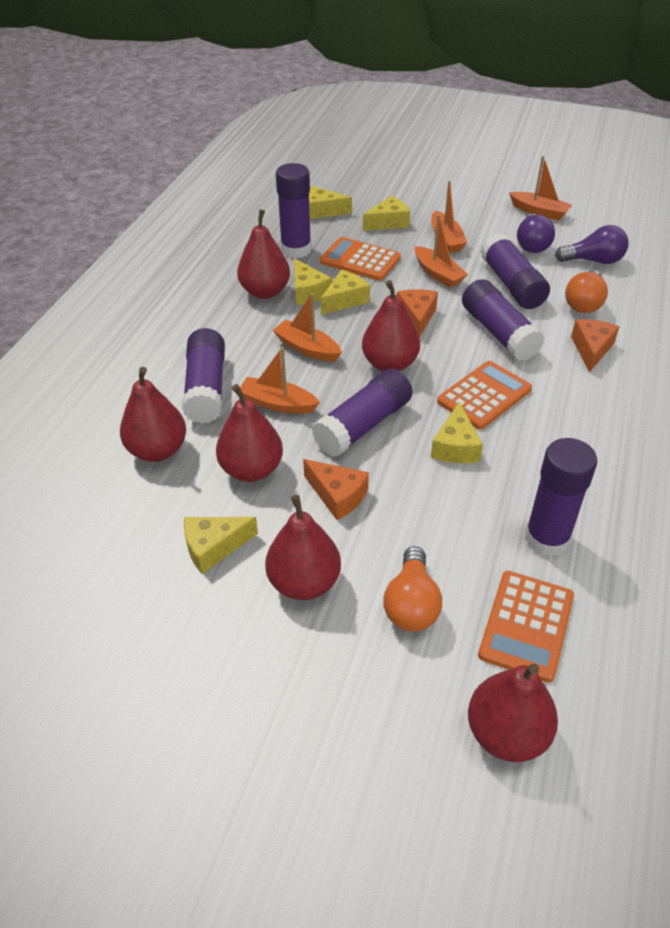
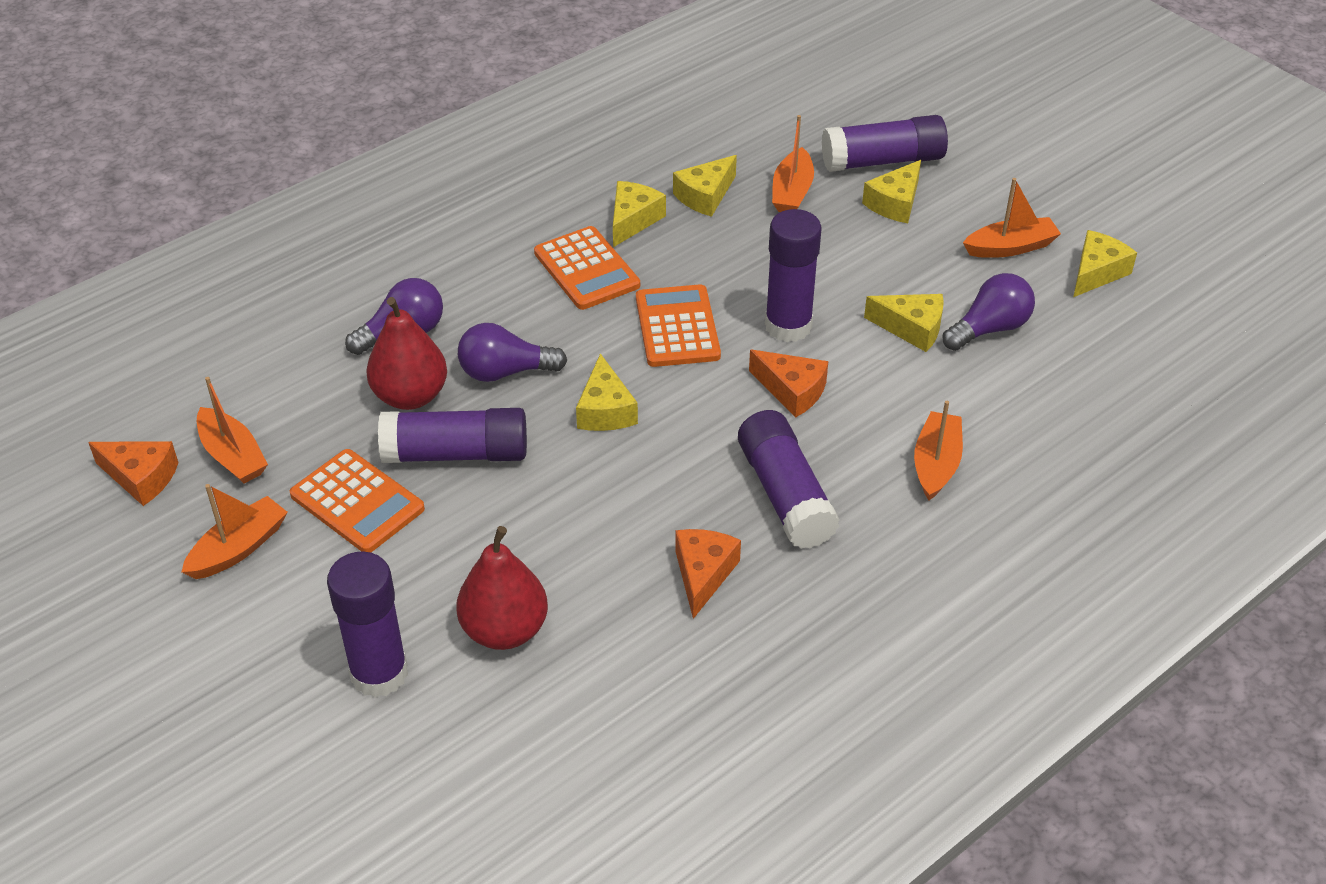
orange light bulb: 2 -> 0
purple glue stick: 6 -> 5
purple light bulb: 2 -> 3
red pear: 6 -> 2

